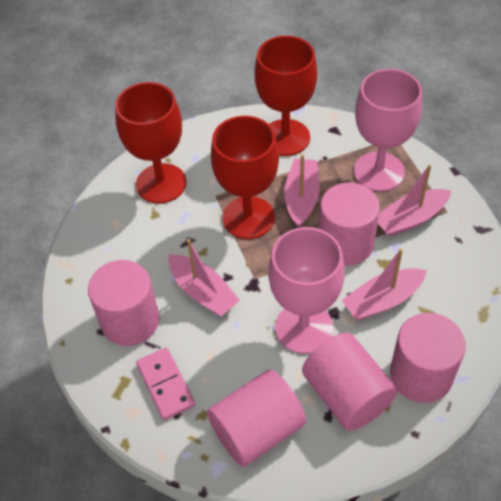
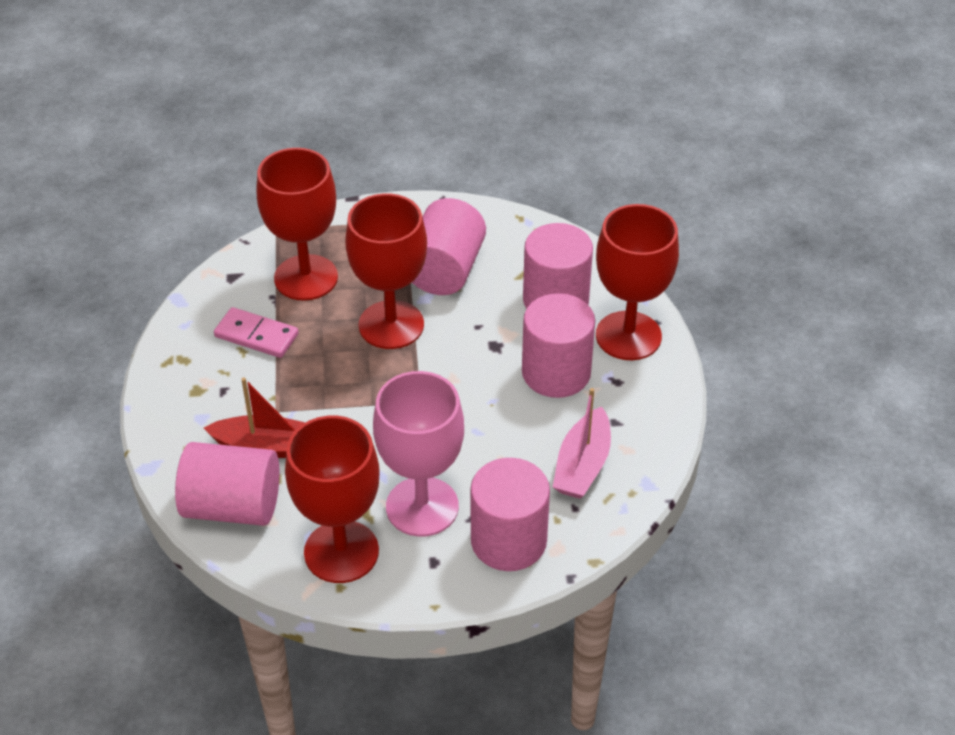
pink boat: 4 -> 1
pink goblet: 2 -> 1
red boat: 0 -> 1
red goblet: 3 -> 4

